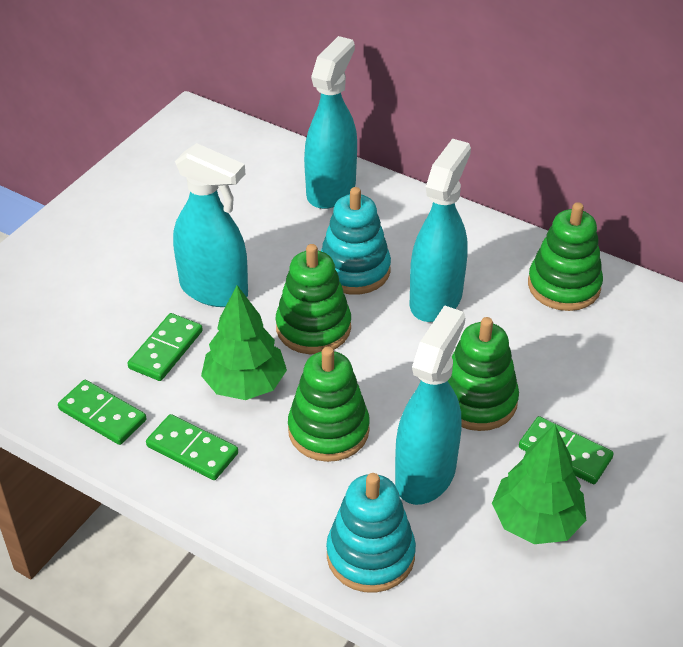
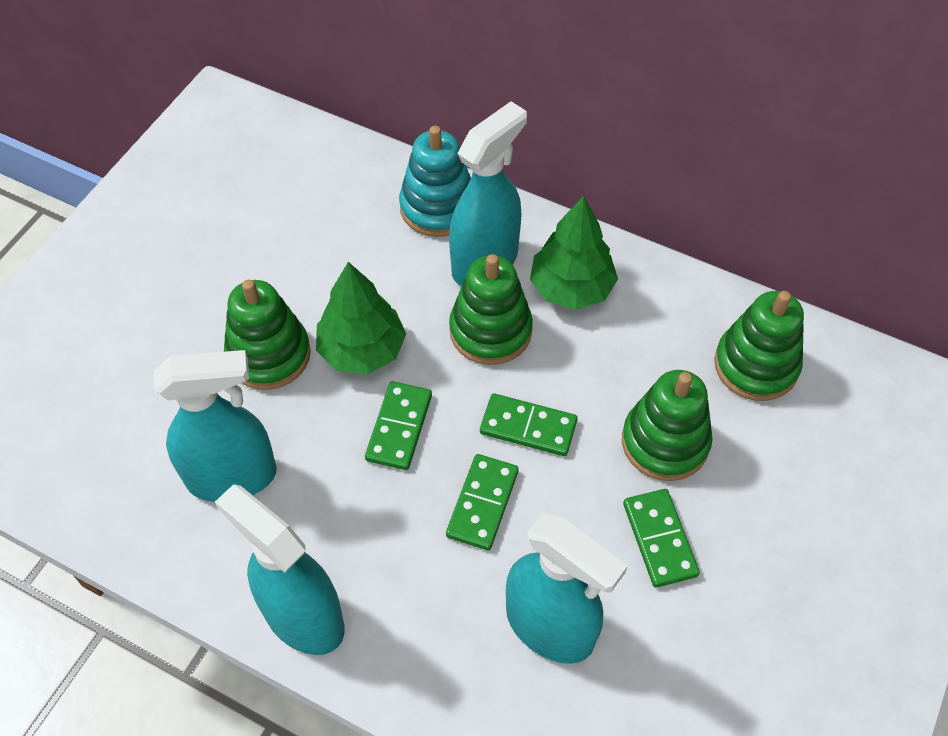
turquoise stacking toy: 2 -> 1

